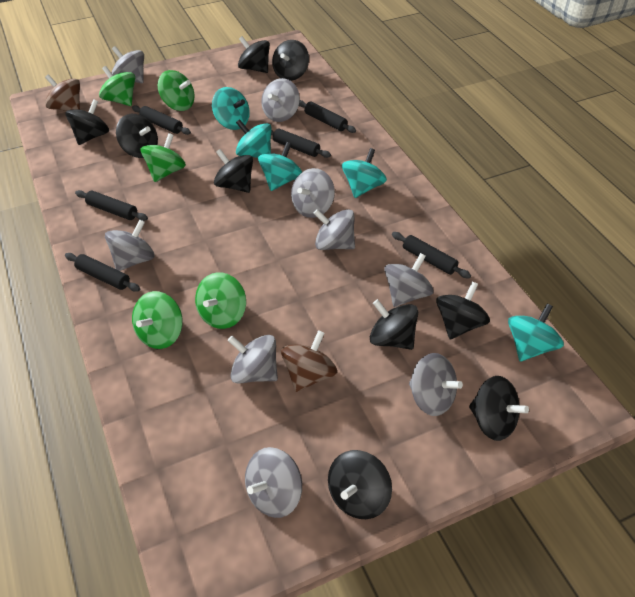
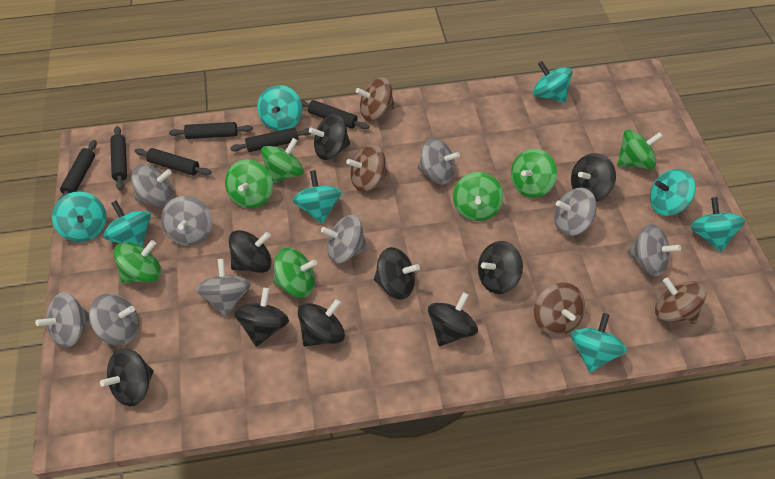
brown spinning top: 2 -> 4
green spinning top: 5 -> 7
turquoise spinning top: 5 -> 8

